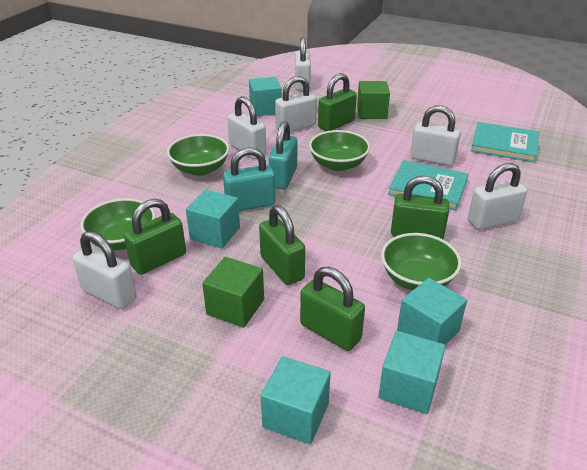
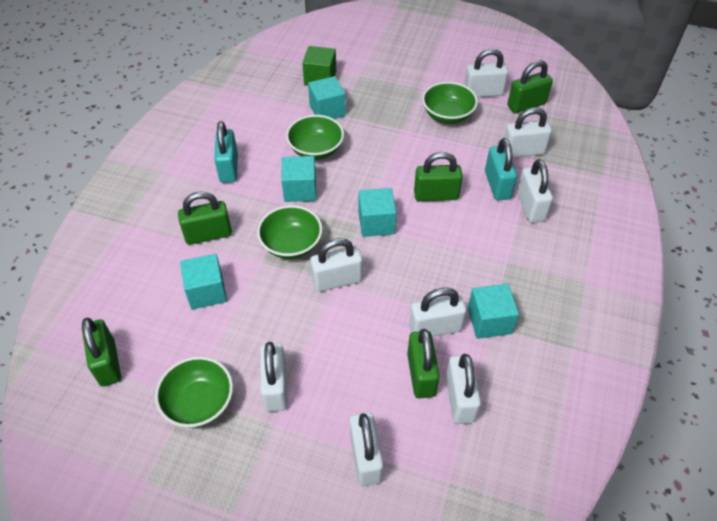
green cube: 2 -> 1
turquoise book: 2 -> 0
white padlock: 6 -> 8

